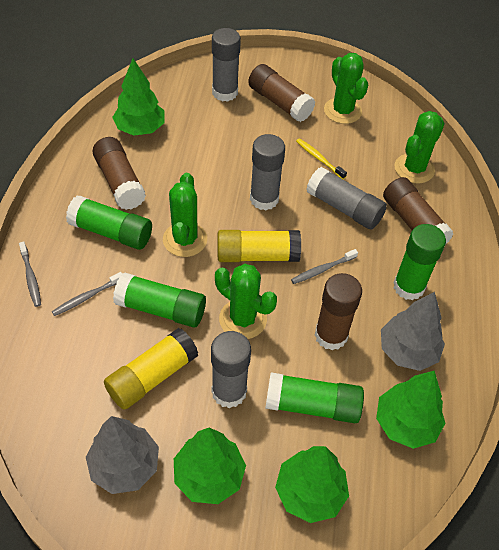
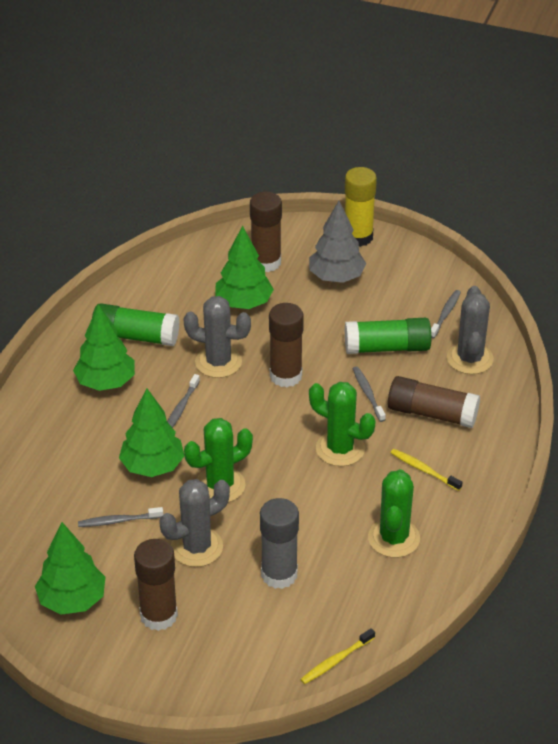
green cactus: 4 -> 3
green glue stick: 4 -> 2
grey cactus: 0 -> 3
grey glue stick: 4 -> 1
grey toothbrush: 3 -> 4
grey tree: 2 -> 1
yellow glue stick: 2 -> 1
yellow toothbrush: 1 -> 2

